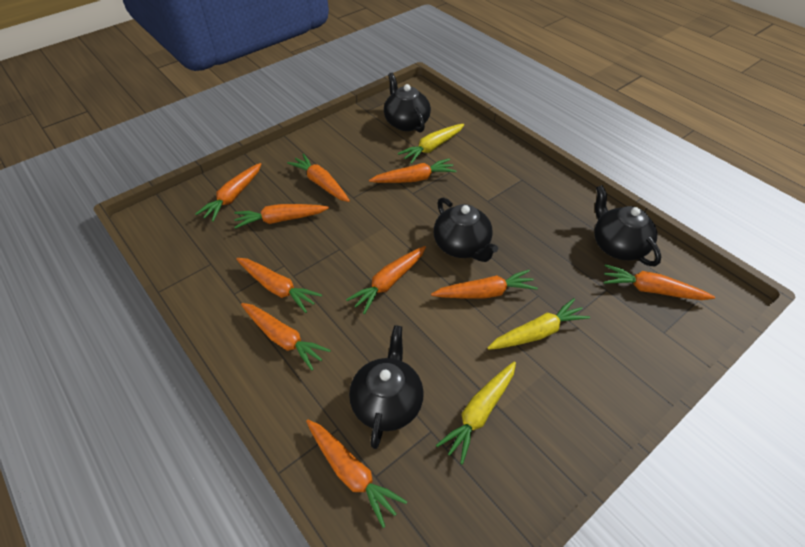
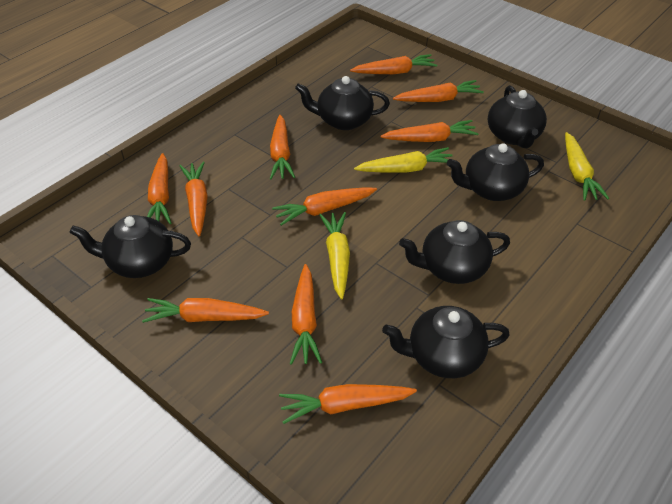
black teapot: 4 -> 6

